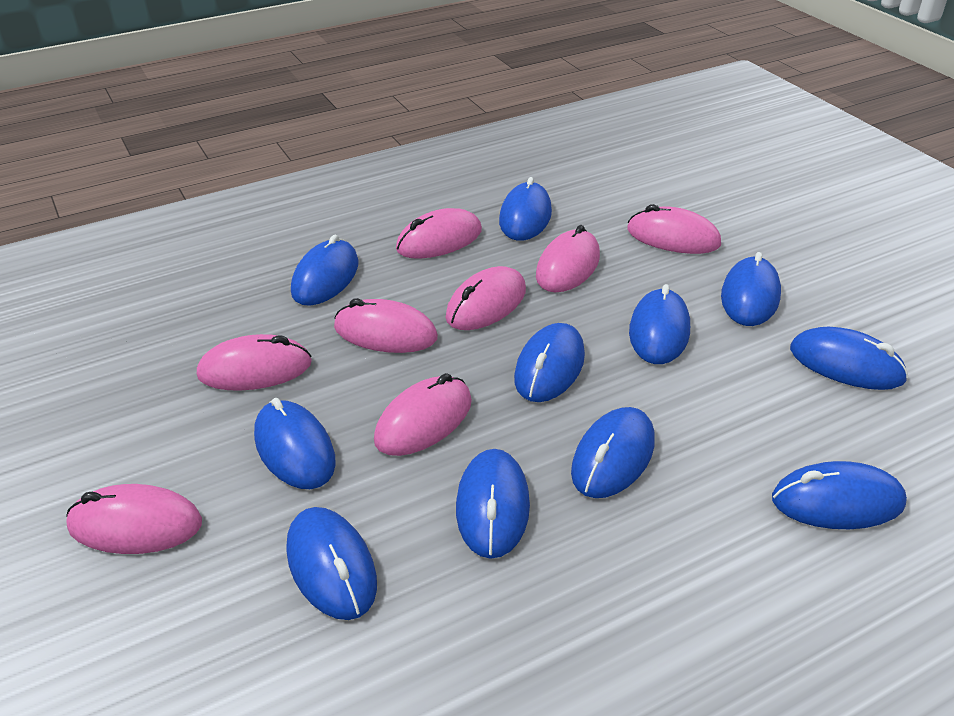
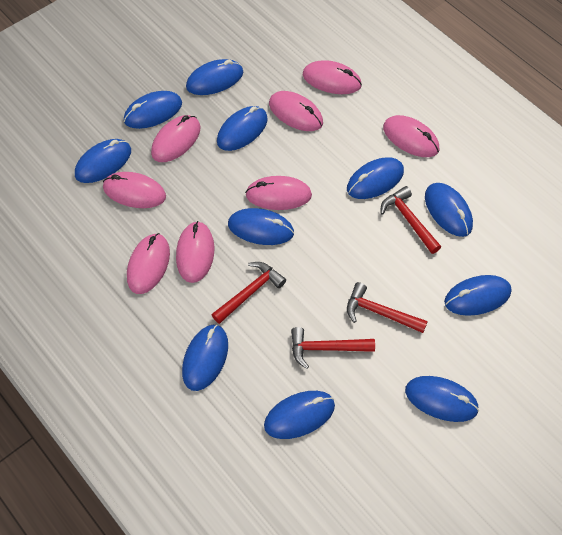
red hammer: 0 -> 4

